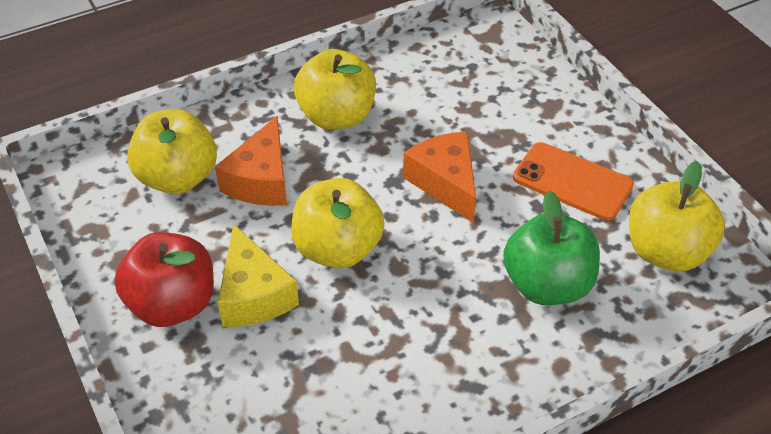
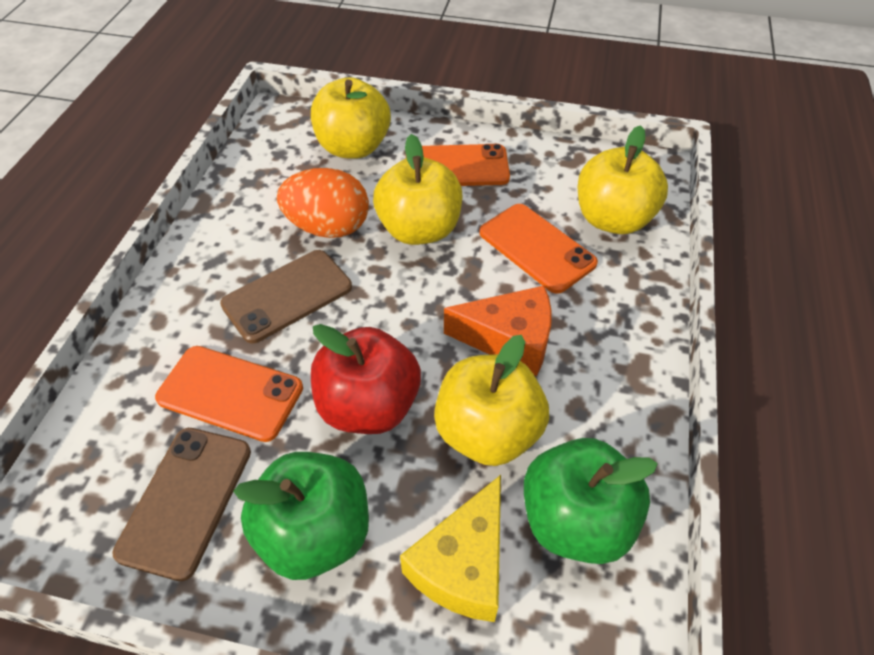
brown phone: 0 -> 2
green apple: 1 -> 2
orange cheese: 2 -> 1
orange egg: 0 -> 1
orange phone: 1 -> 3

